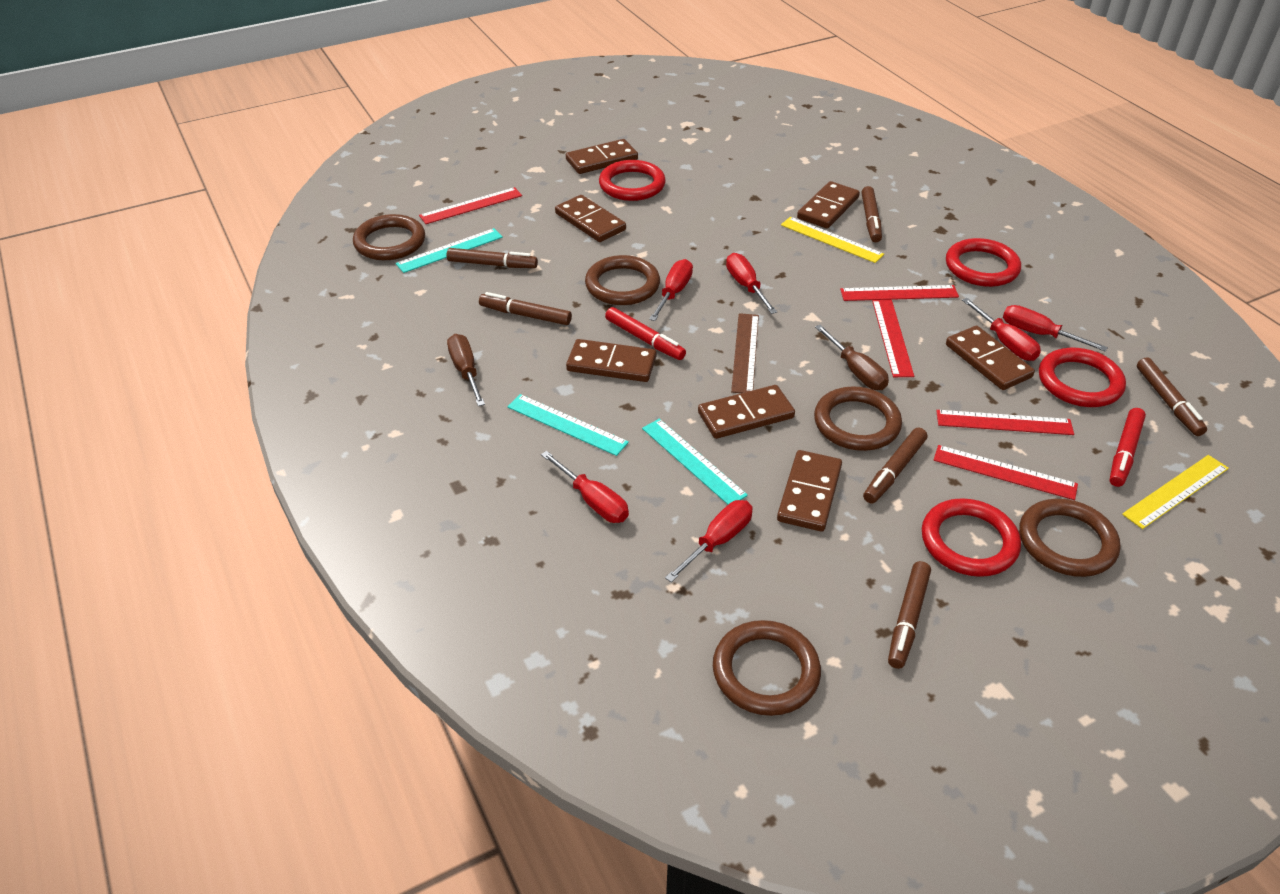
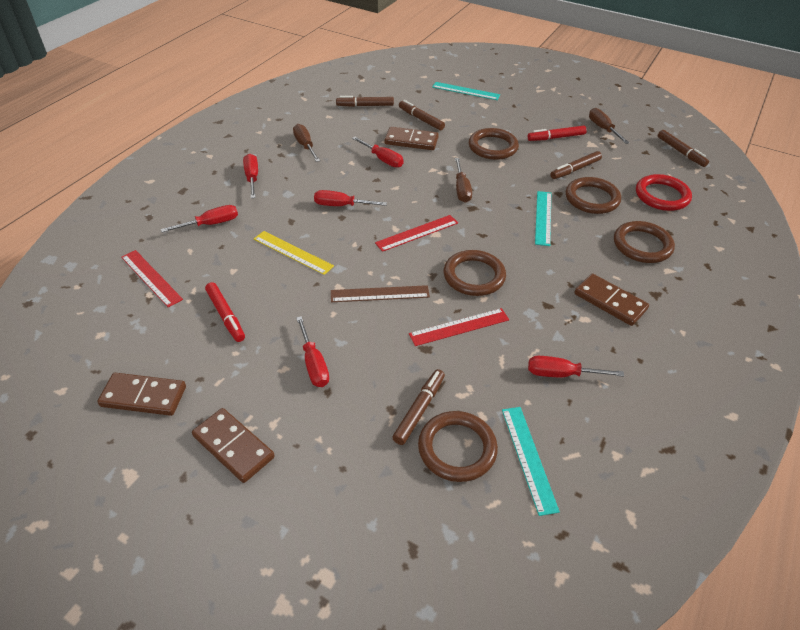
brown domino: 7 -> 4
brown marker: 6 -> 5
brown screwdriver: 2 -> 3
red ring: 4 -> 1
red ruler: 5 -> 3
yellow ruler: 2 -> 1

